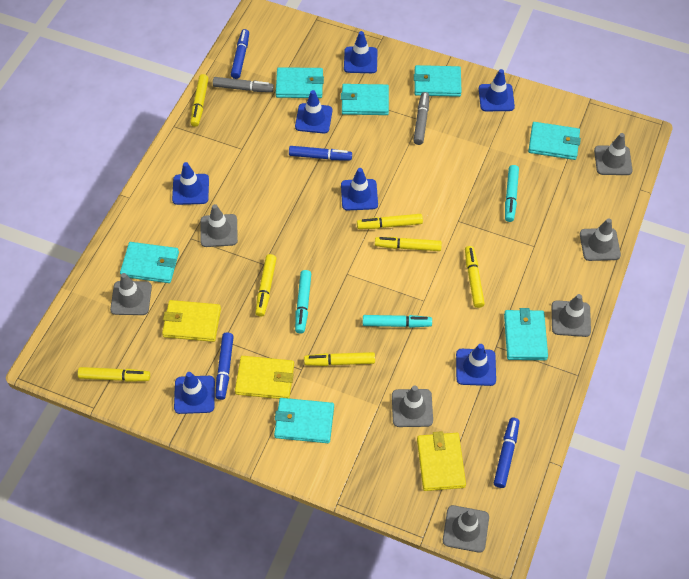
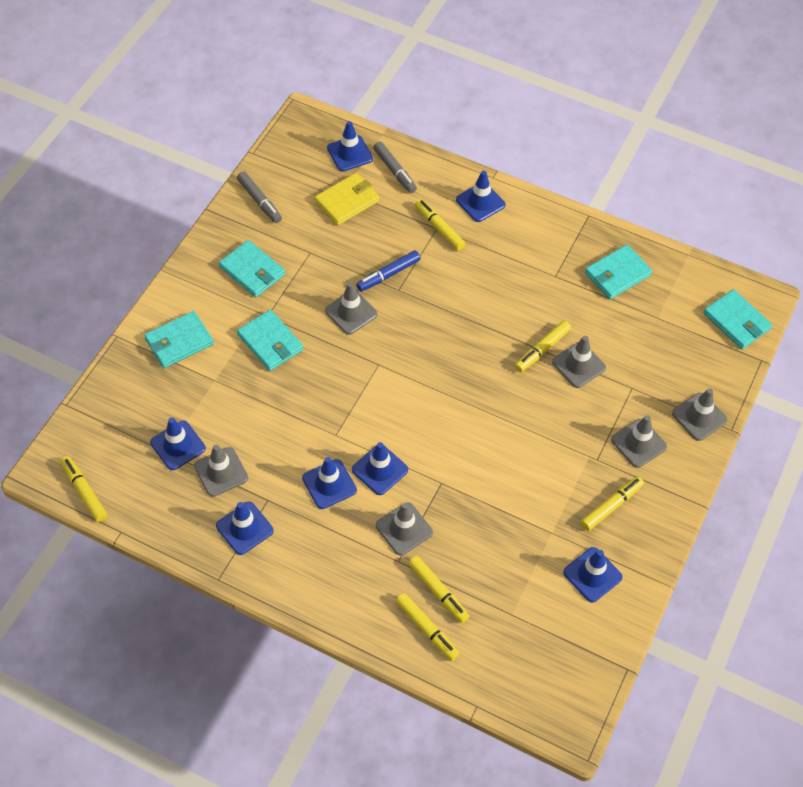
blue marker: 4 -> 1
grey traffic cone: 7 -> 6
turquoise marker: 3 -> 0
turquoise wallet: 7 -> 5
yellow marker: 7 -> 6
yellow wallet: 3 -> 1

